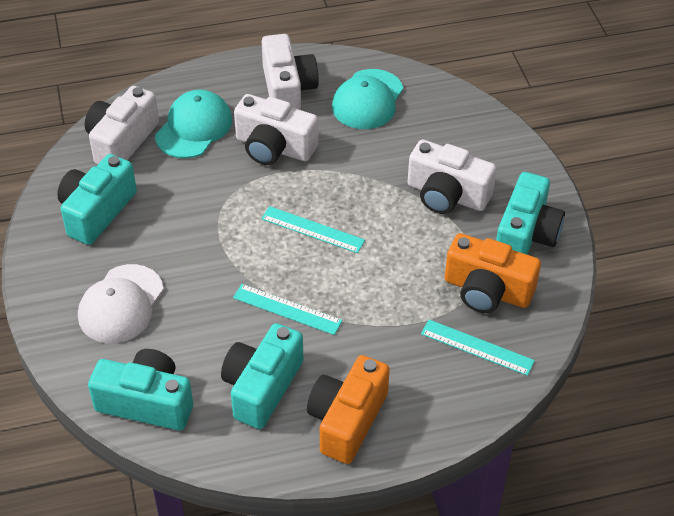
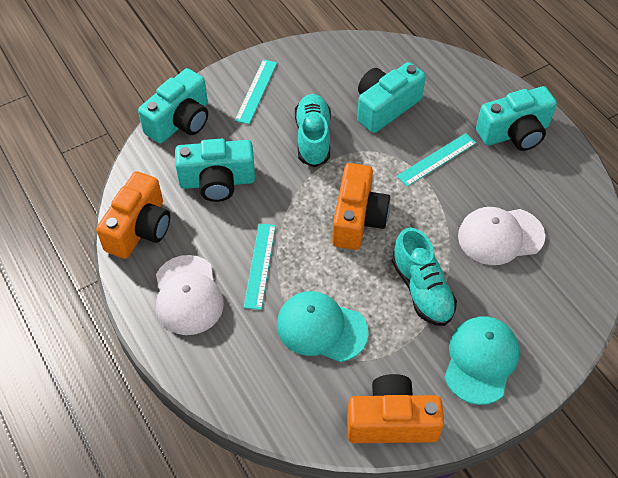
orange camera: 2 -> 3
turquoise shoe: 0 -> 2
white camera: 4 -> 0
white cap: 1 -> 2

